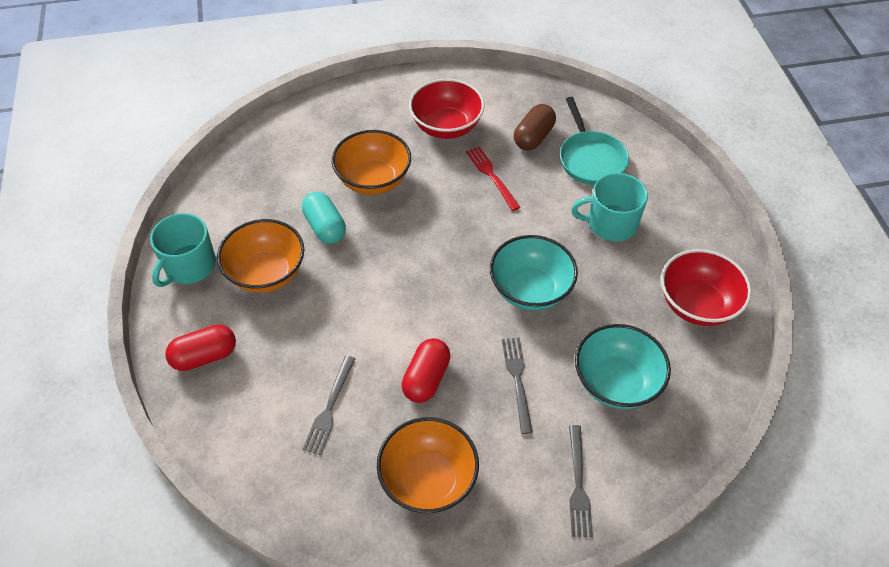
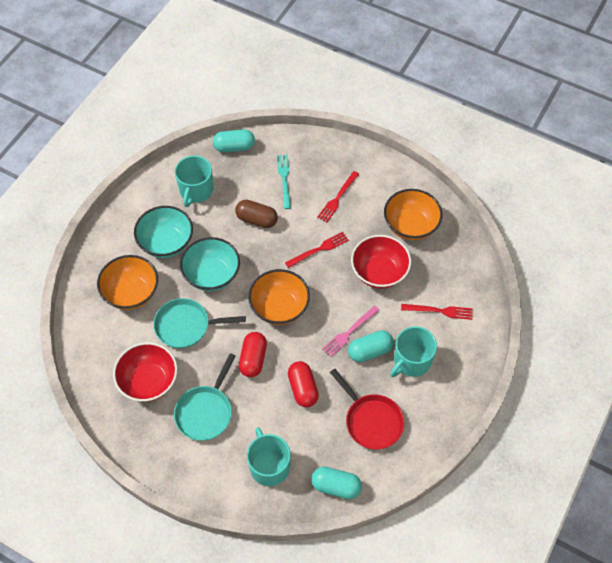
grey fork: 3 -> 0
pink fork: 0 -> 1
red fork: 1 -> 3
red pan: 0 -> 1
turquoise capsule: 1 -> 3
turquoise fork: 0 -> 1
turquoise mug: 2 -> 3
turquoise pan: 1 -> 2

